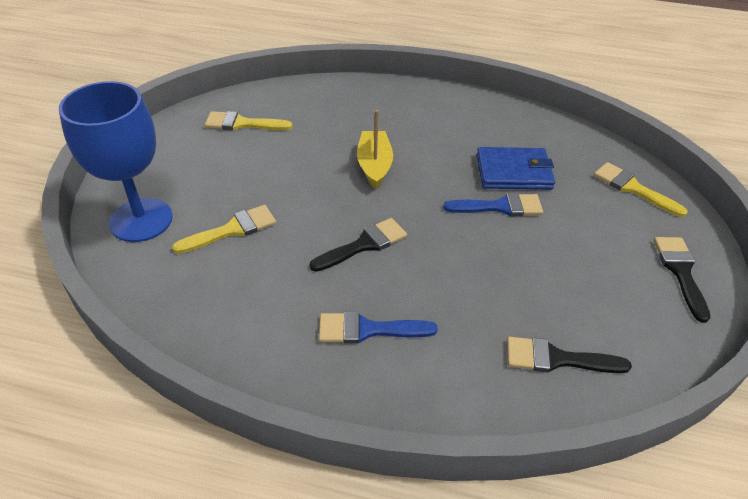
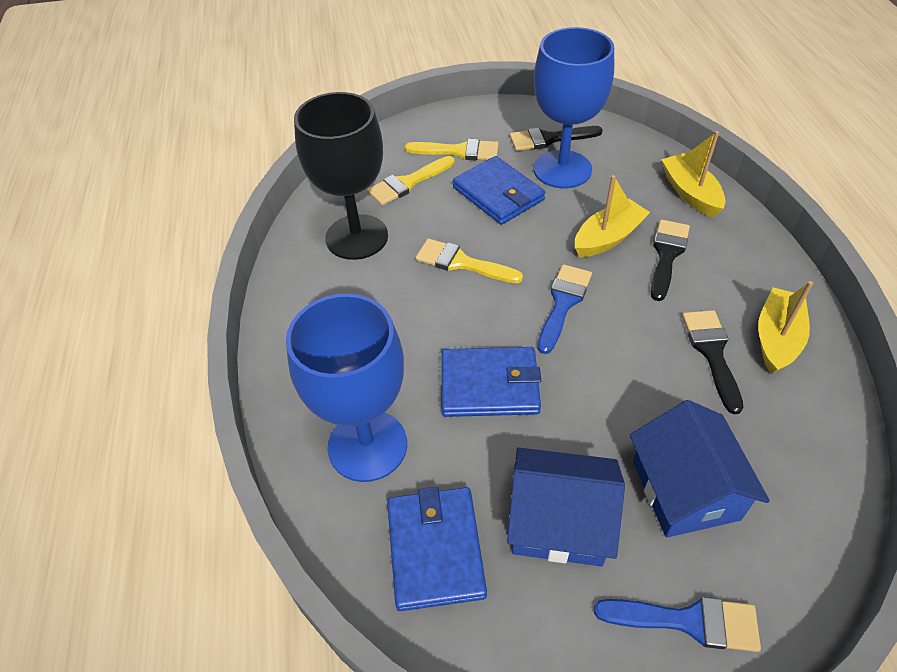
black goblet: 0 -> 1
blue goblet: 1 -> 2
blue house: 0 -> 2
blue wallet: 1 -> 3
yellow boat: 1 -> 3

